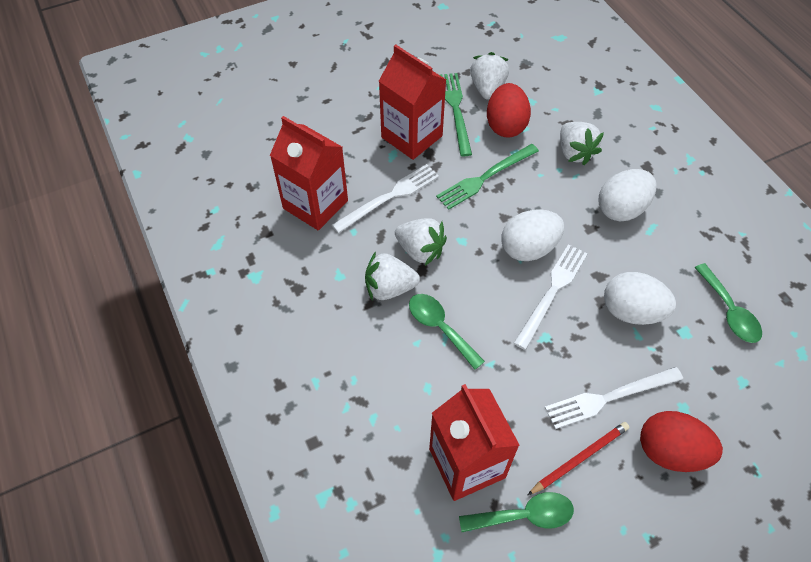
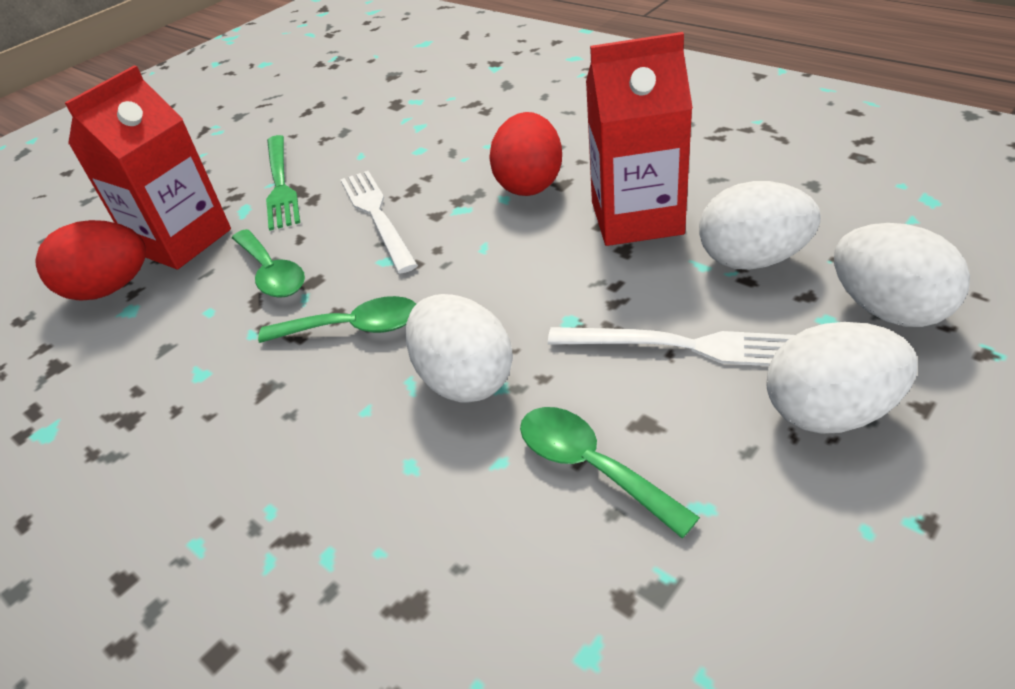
green fork: 2 -> 1
red carton: 3 -> 2
red pencil: 1 -> 0
white egg: 3 -> 4
white fork: 3 -> 2
white strawberry: 4 -> 0

